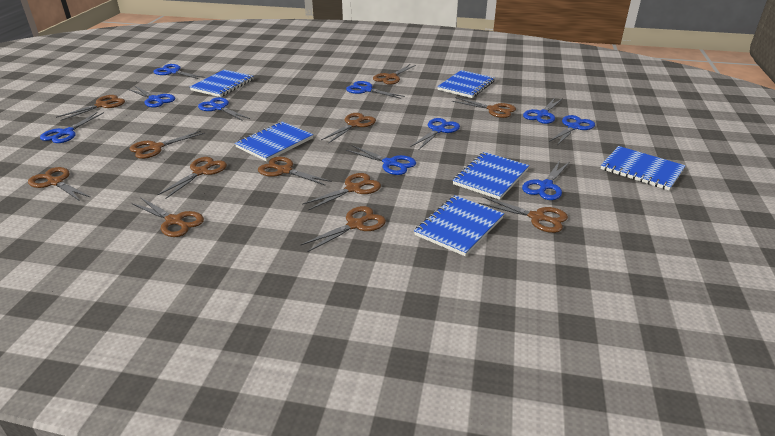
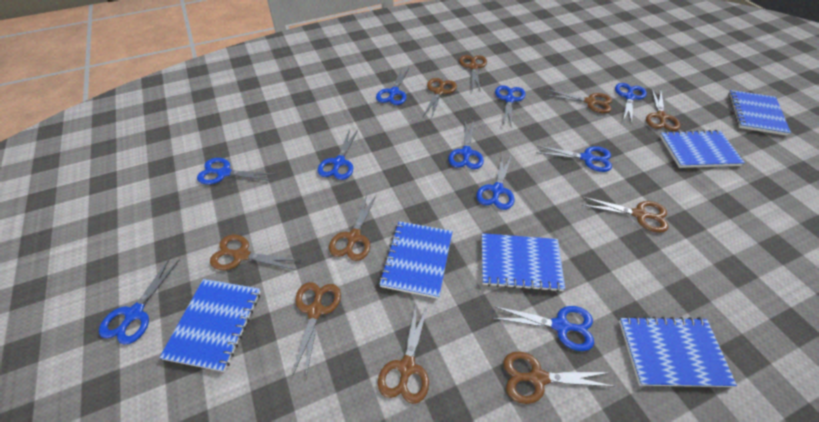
brown scissors: 12 -> 10

